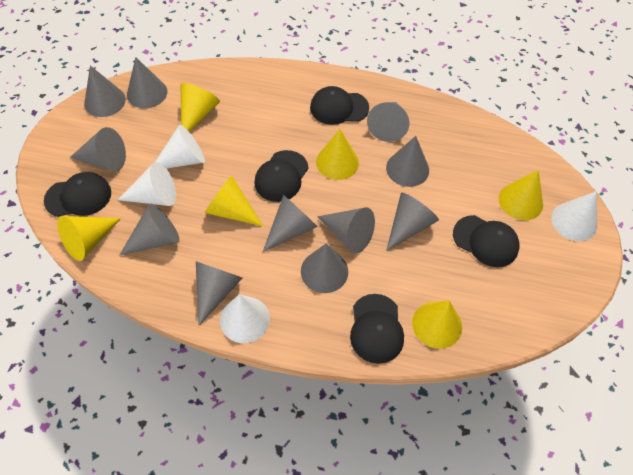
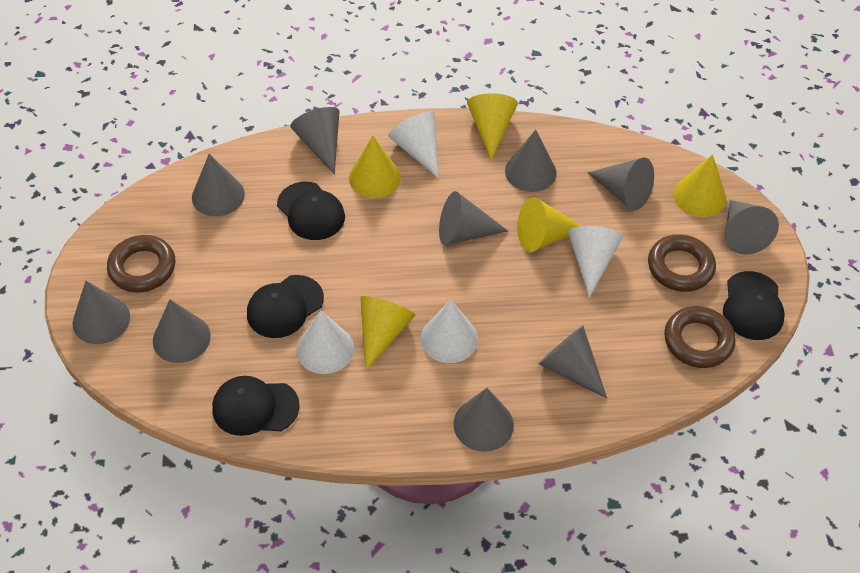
black cap: 5 -> 4
brown ring: 0 -> 3
grey cone: 11 -> 10
yellow cone: 6 -> 5

